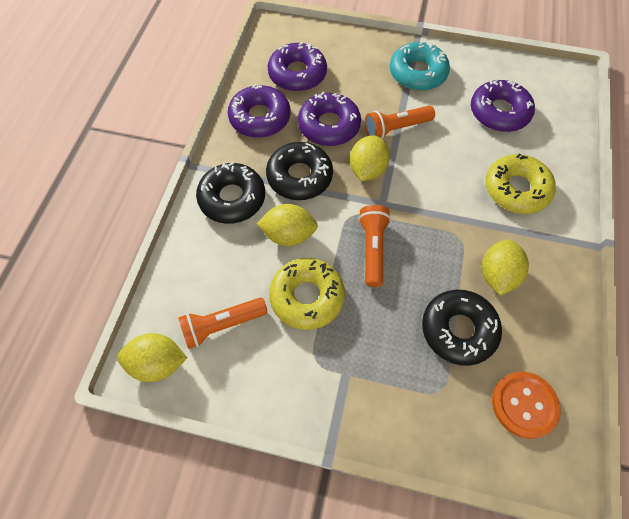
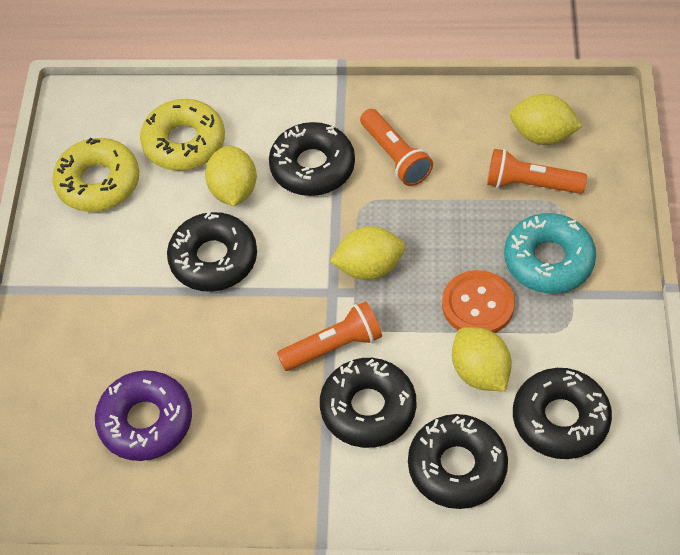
black donut: 3 -> 5
purple donut: 4 -> 1

